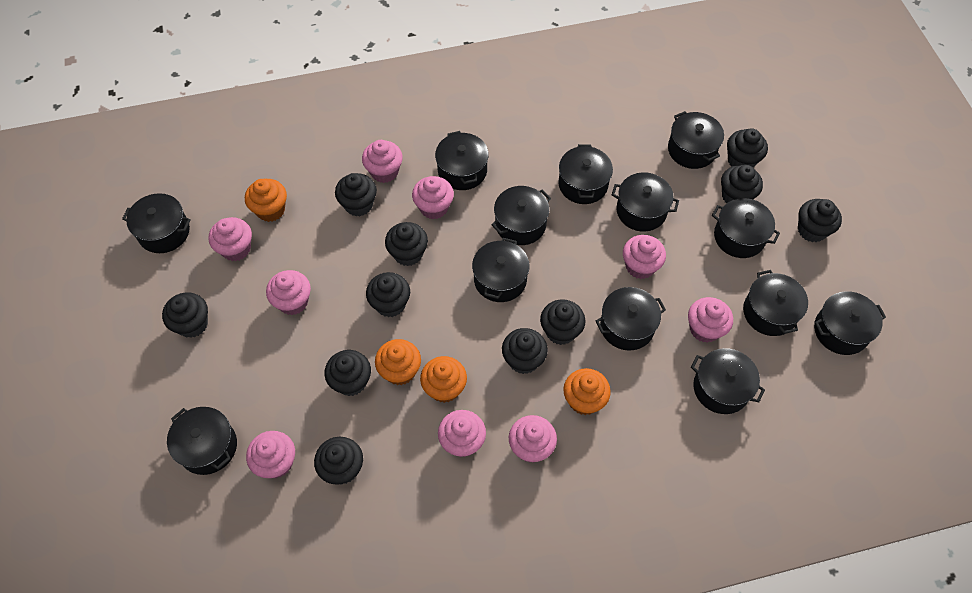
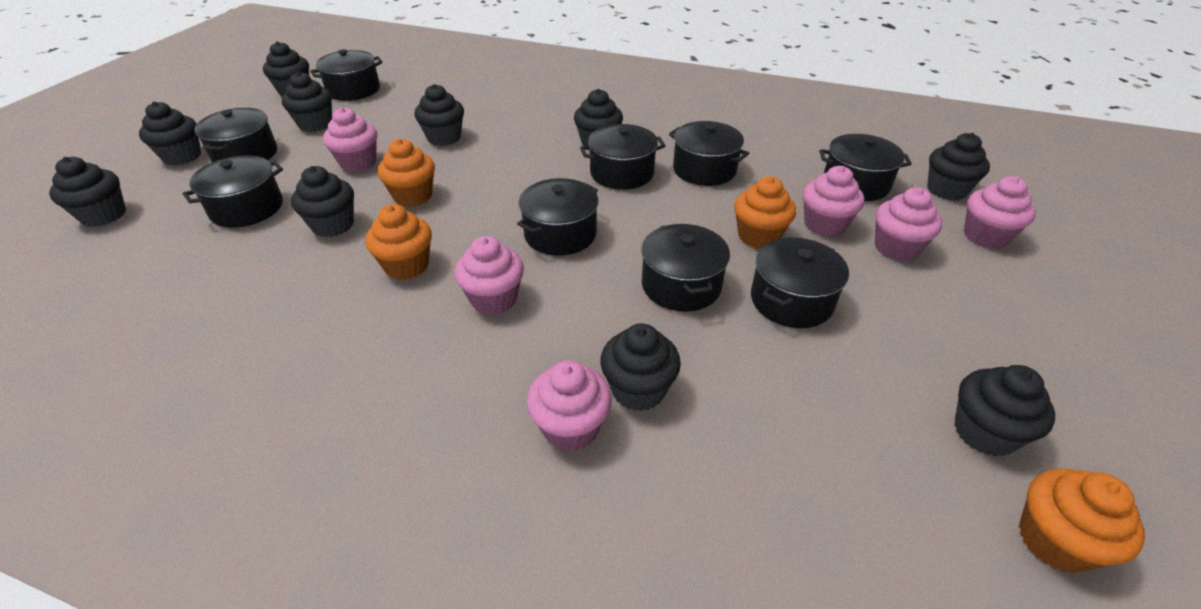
black cupcake: 11 -> 10
black pot: 13 -> 9
pink cupcake: 9 -> 6

